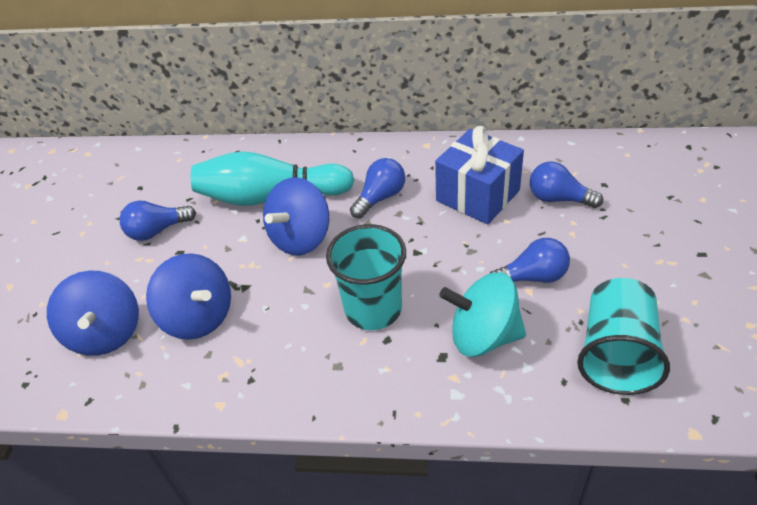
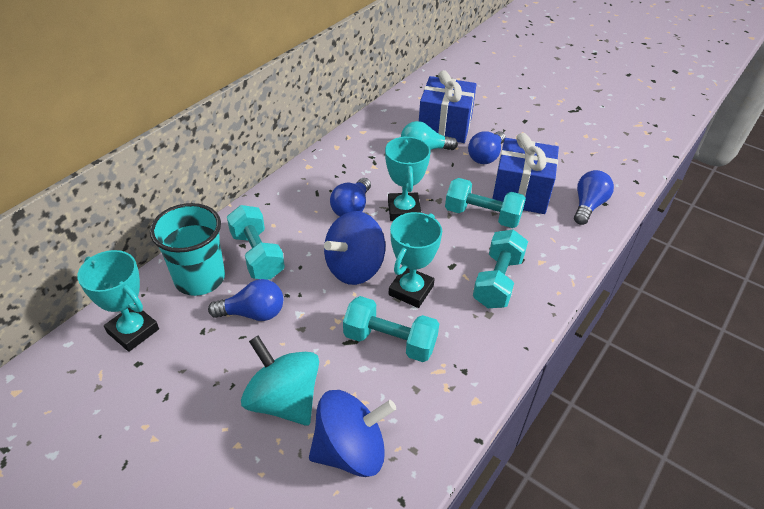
blue gift: 1 -> 2
blue spinning top: 3 -> 2
turquoise bowling pin: 1 -> 0
turquoise cup: 2 -> 1
turquoise dumbbell: 0 -> 4
turquoise light bulb: 0 -> 1
turquoise trophy: 0 -> 3

